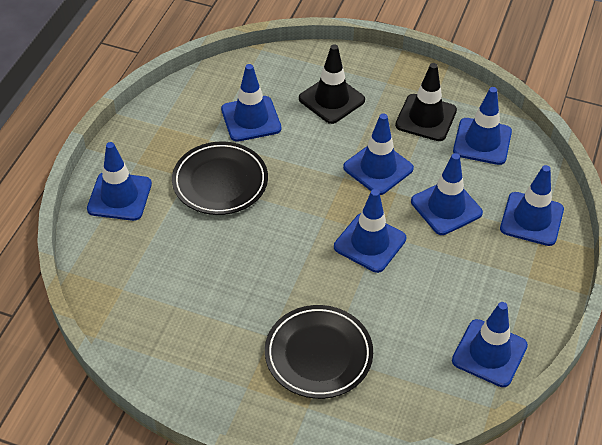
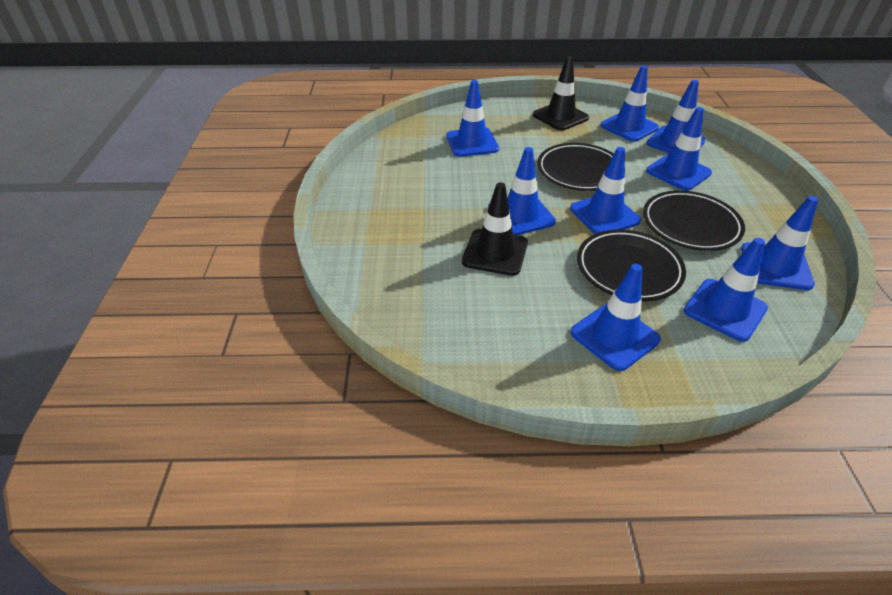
black plate: 2 -> 3
blue traffic cone: 8 -> 9

